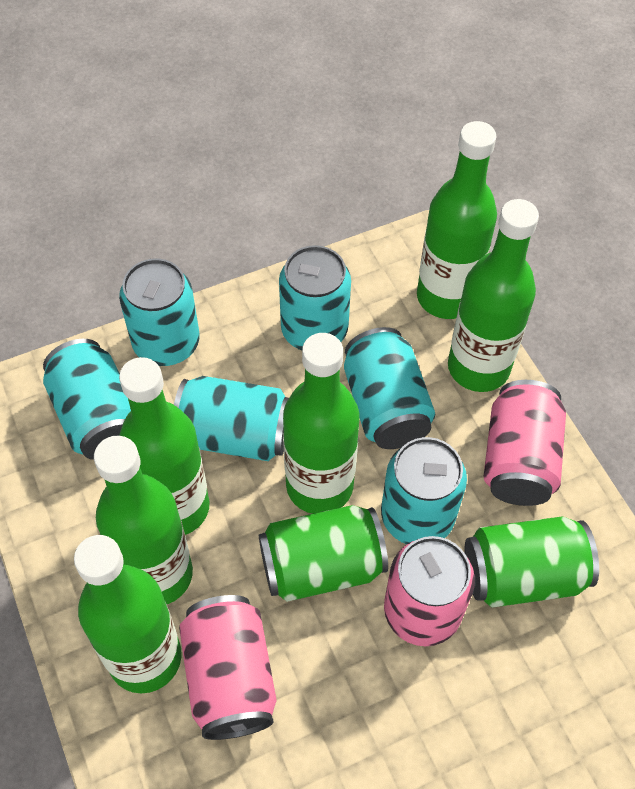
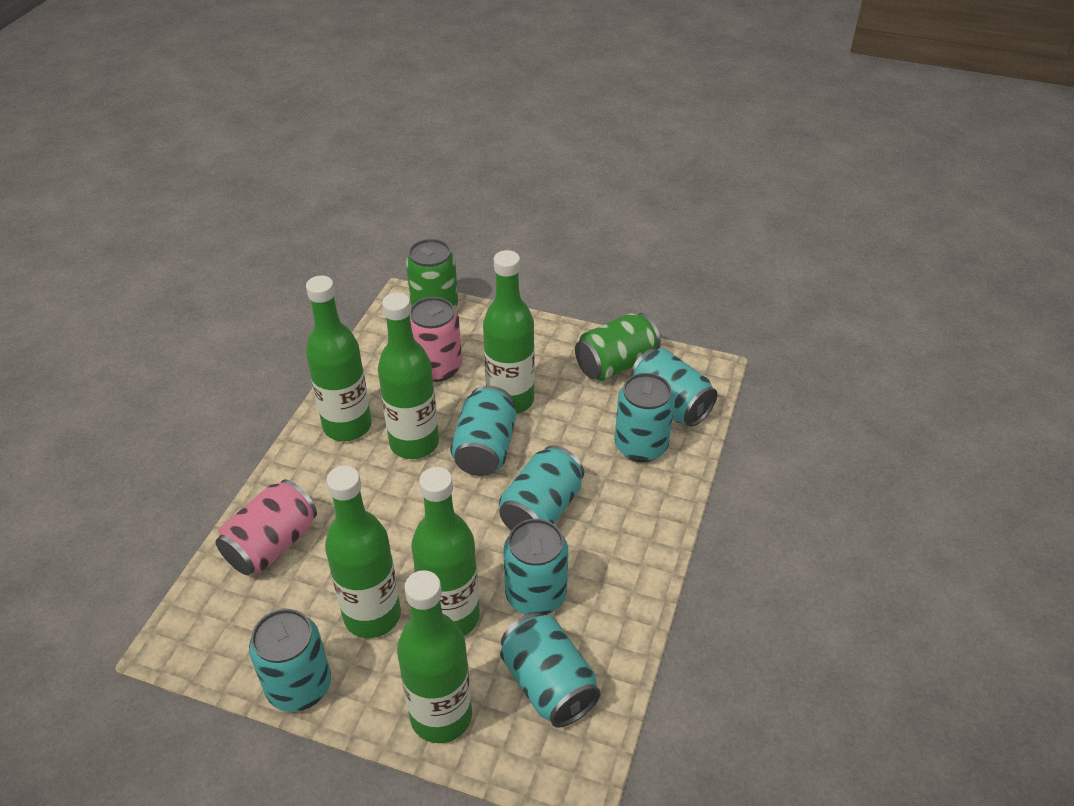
pink can: 3 -> 2
turquoise can: 6 -> 7

